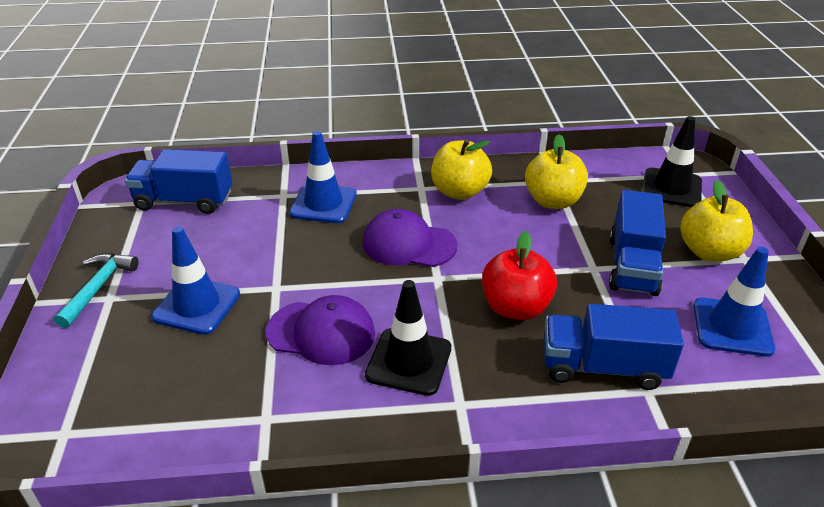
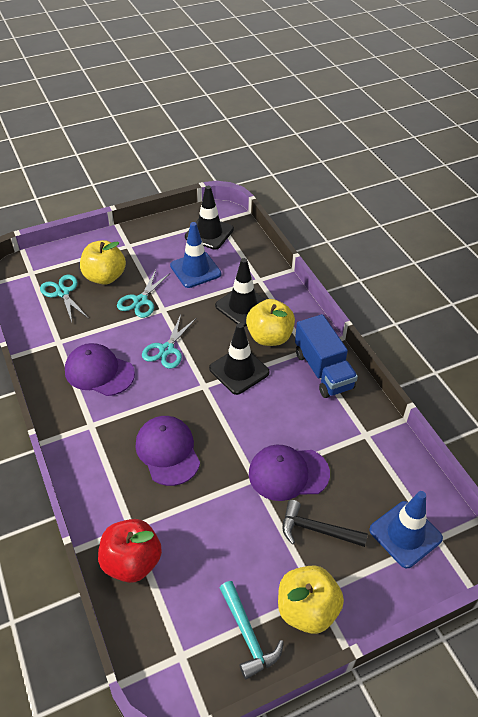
black hammer: 0 -> 1
black traffic cone: 2 -> 3
blue traffic cone: 3 -> 2
blue truck: 3 -> 1
purple cap: 2 -> 3
turquoise scissors: 0 -> 3

